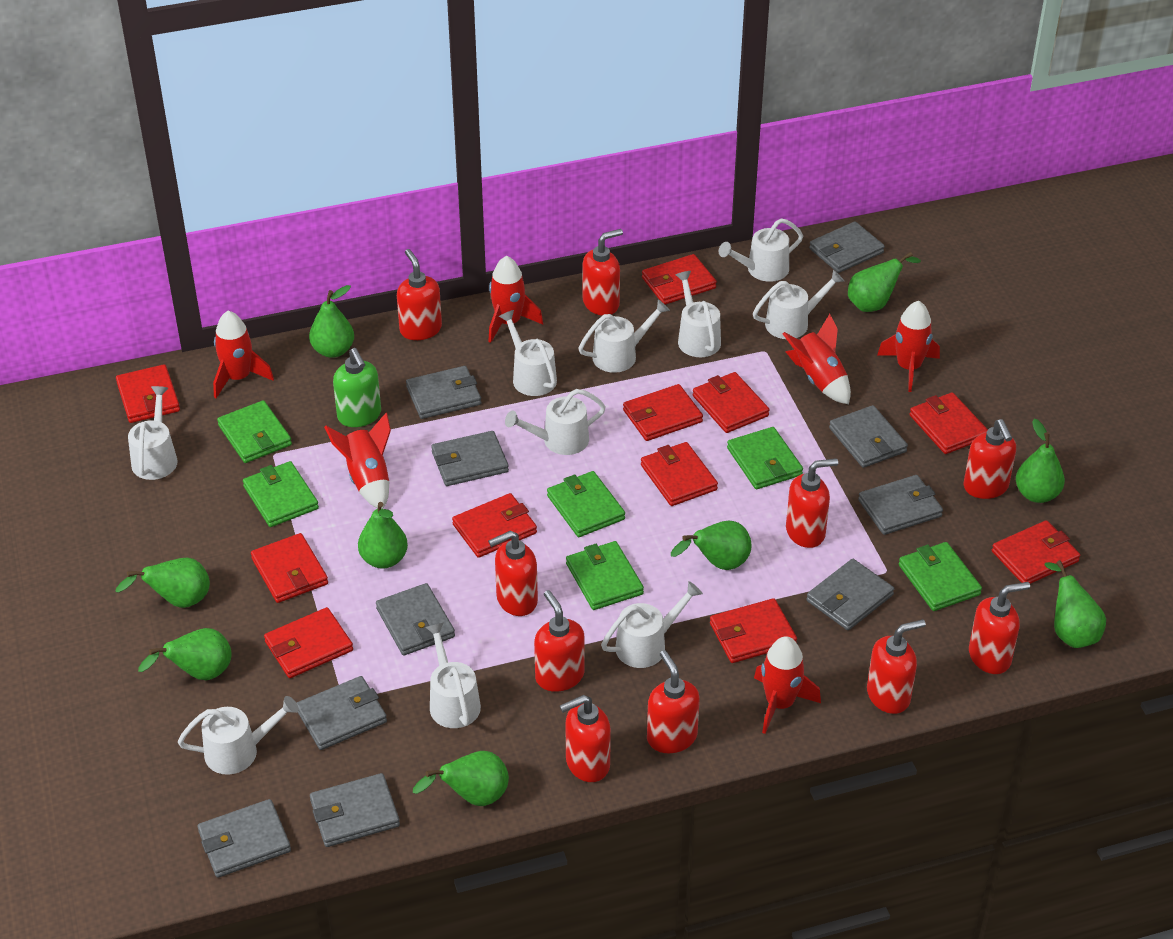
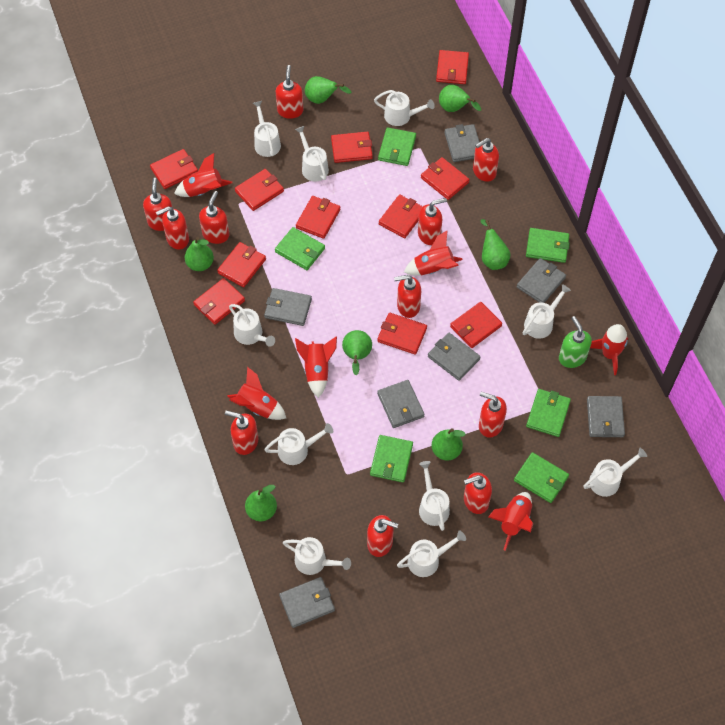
green pear: 9 -> 7
grey wallet: 10 -> 7
red soap dispenser: 10 -> 11

